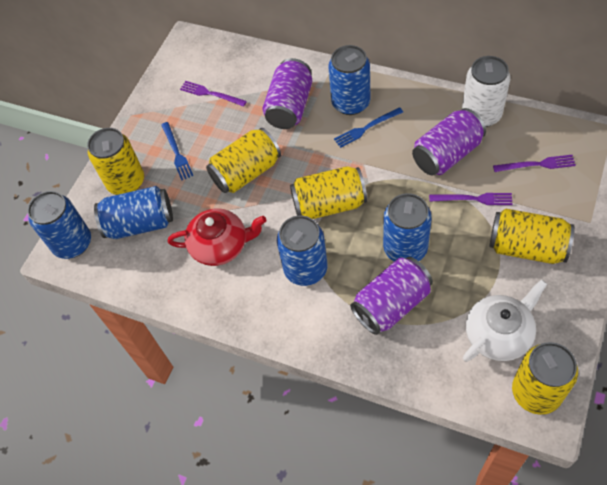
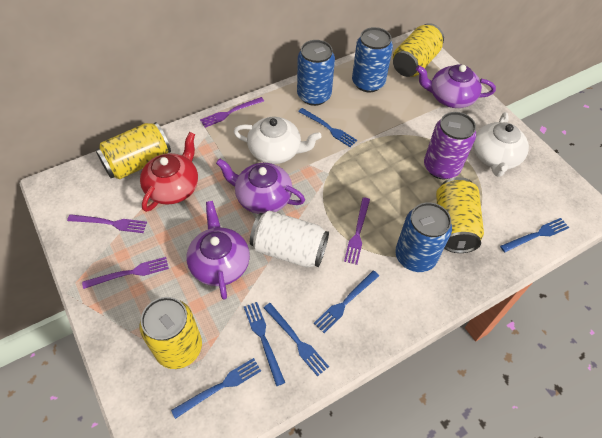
blue can: 5 -> 3
blue fork: 2 -> 6
purple can: 3 -> 1
purple fork: 3 -> 4
purple teapot: 0 -> 3
white teapot: 1 -> 2
yellow can: 5 -> 4

